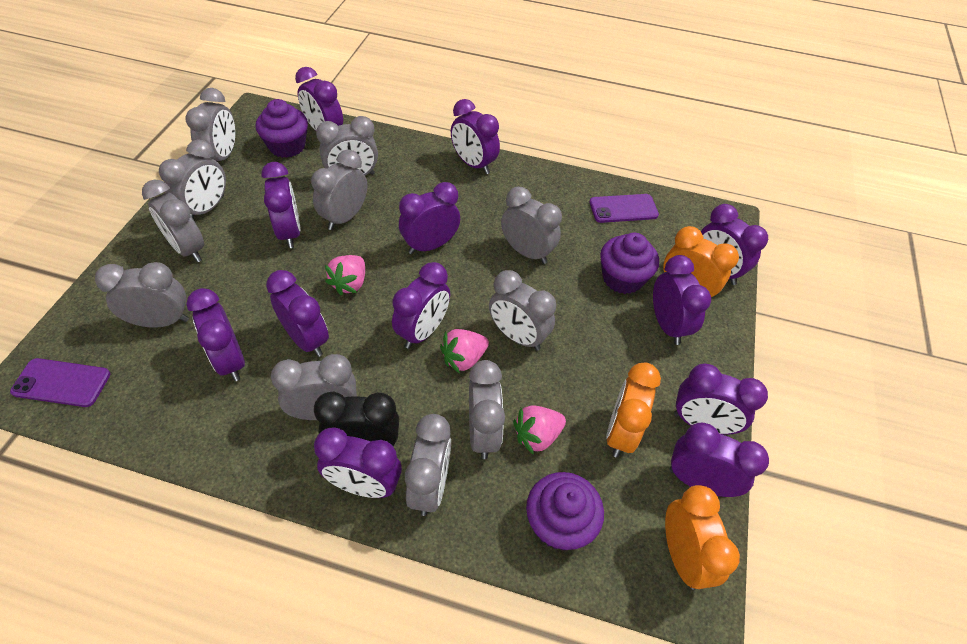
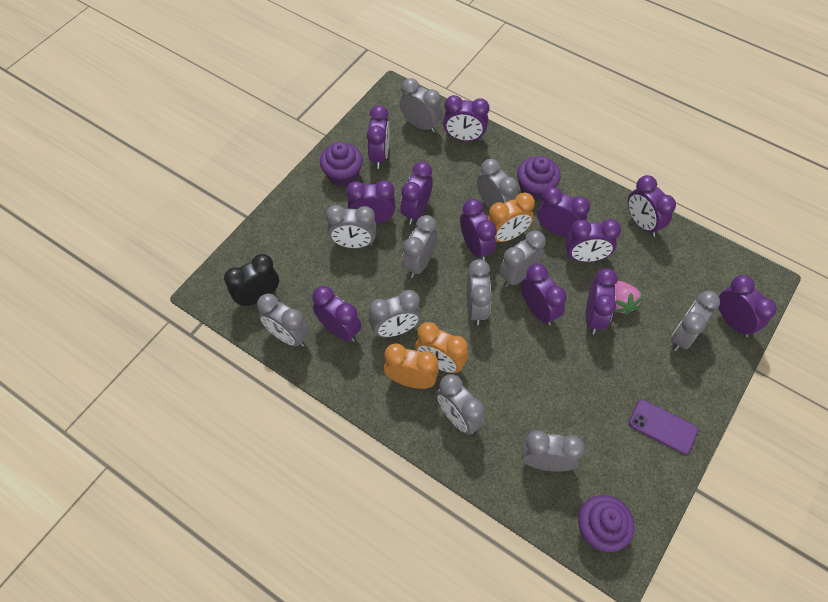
pink strawberry: 3 -> 1
purple phone: 2 -> 1

